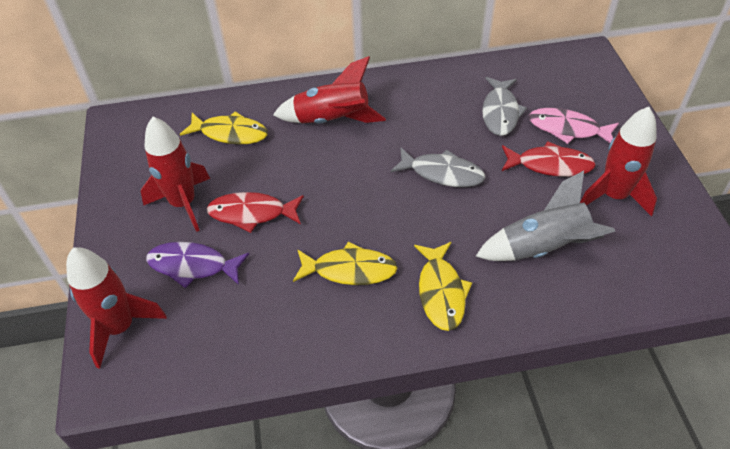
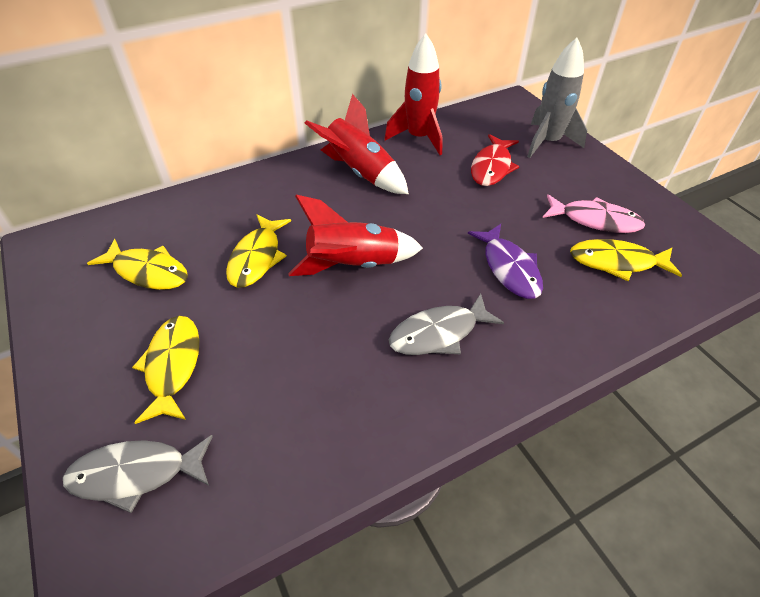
red fish: 2 -> 1
red rocket: 4 -> 3
yellow fish: 3 -> 4

